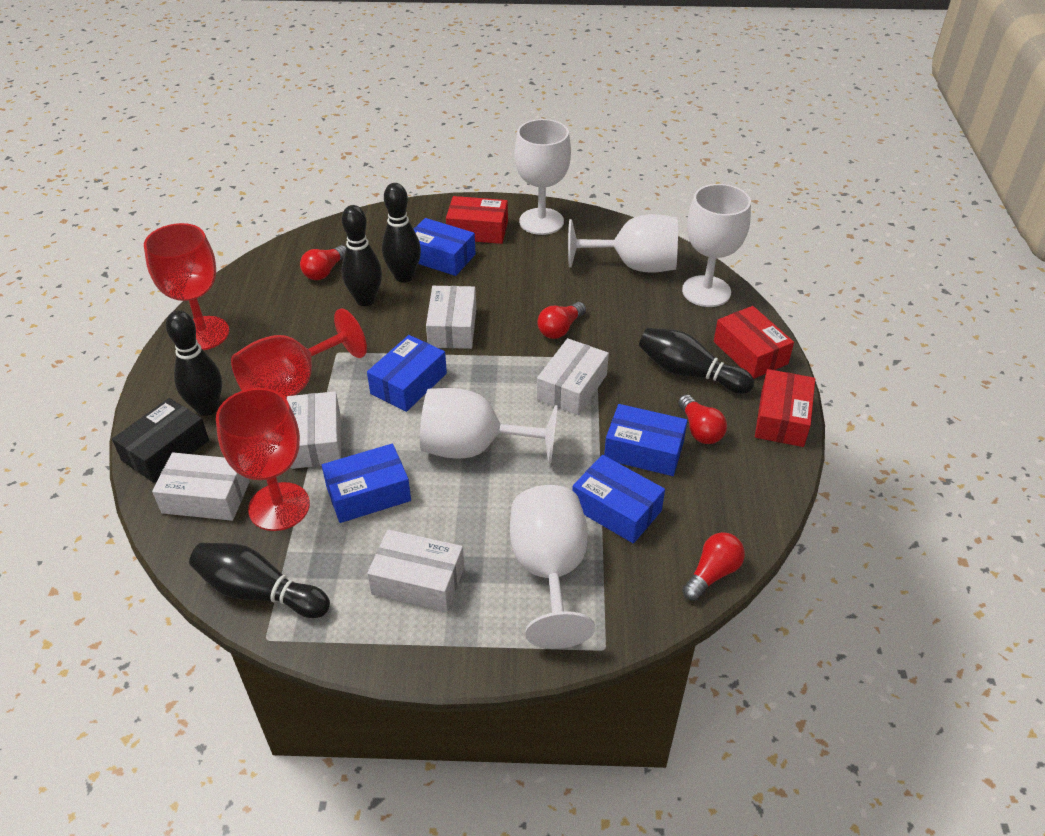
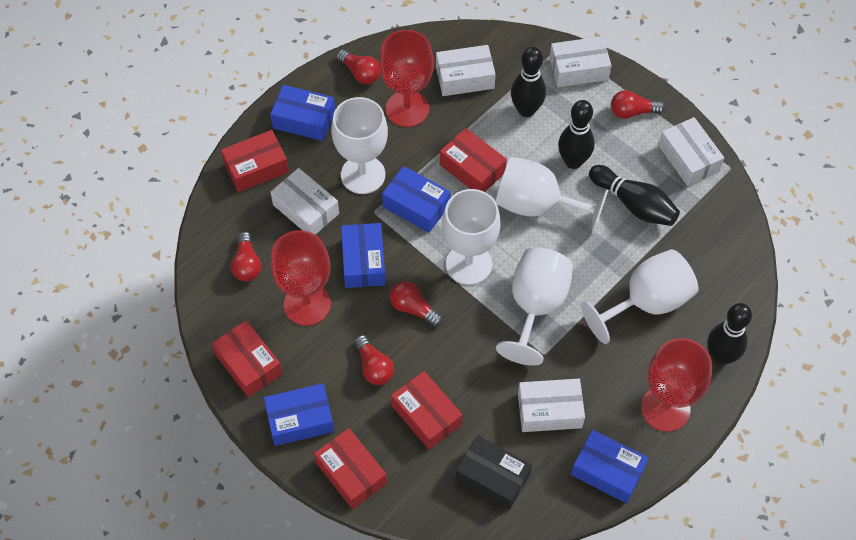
black bowling pin: 5 -> 4
red box: 3 -> 5
red light bulb: 4 -> 5

